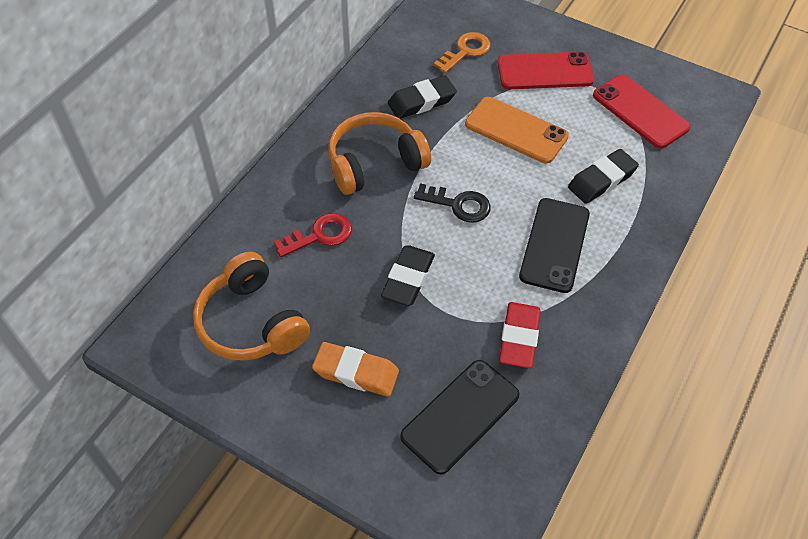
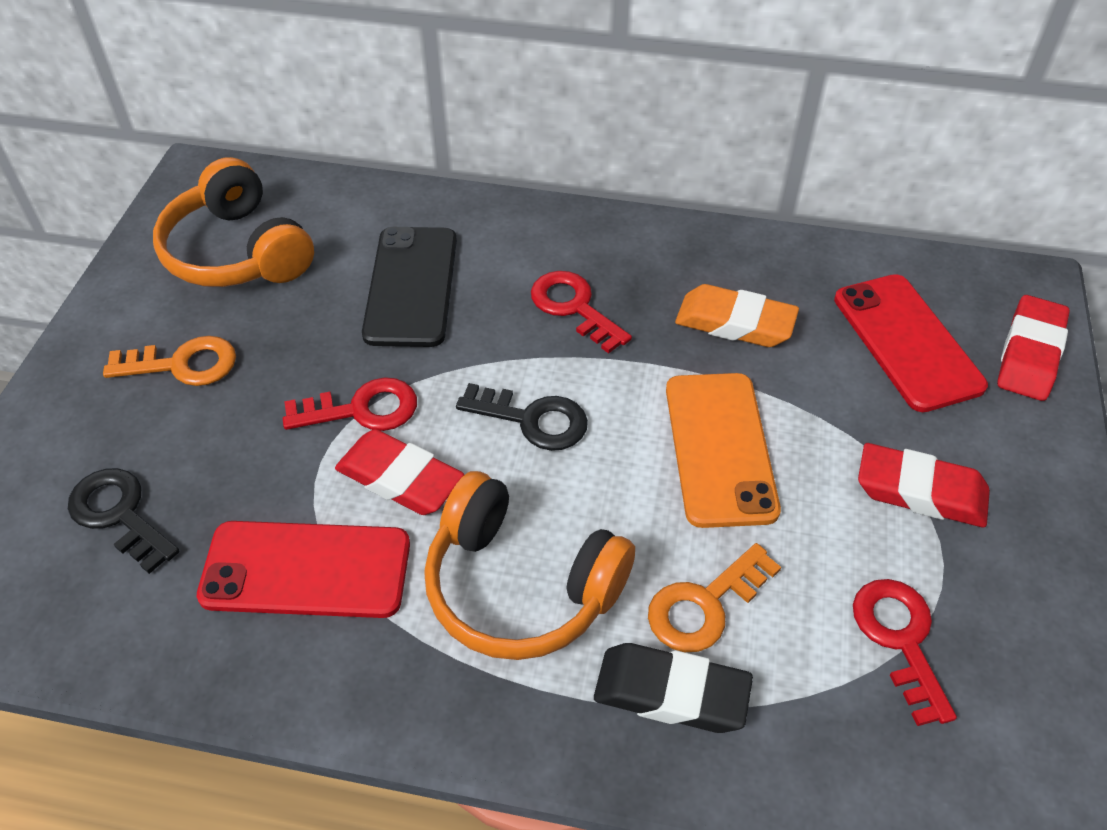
black eraser: 3 -> 1
black key: 1 -> 2
black phone: 2 -> 1
orange key: 1 -> 2
red eraser: 1 -> 3
red key: 1 -> 3

